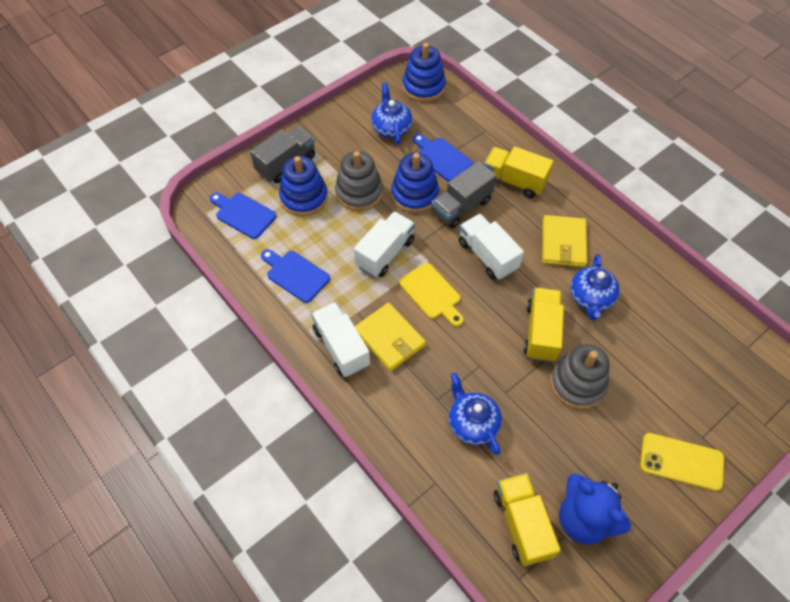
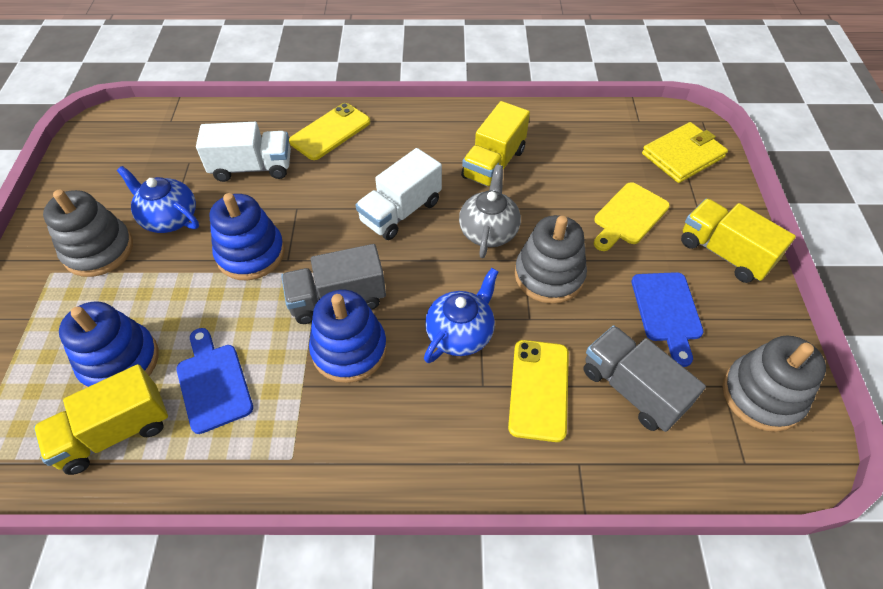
blue cutting board: 3 -> 2
blue teapot: 3 -> 2
blue teddy bear: 1 -> 0
grey stacking toy: 2 -> 3
grey teapot: 0 -> 1
white truck: 3 -> 2
yellow phone: 1 -> 2
yellow wallet: 2 -> 1

